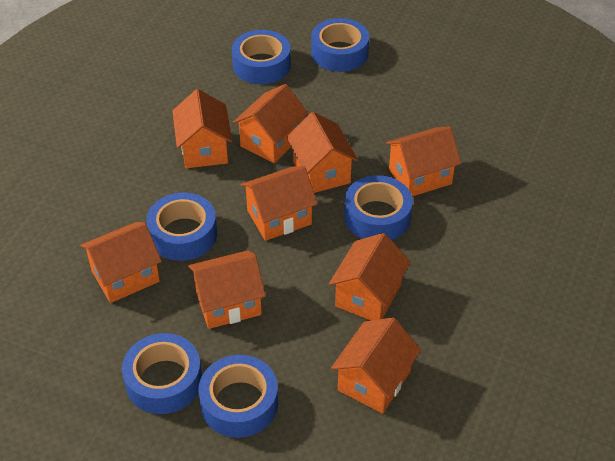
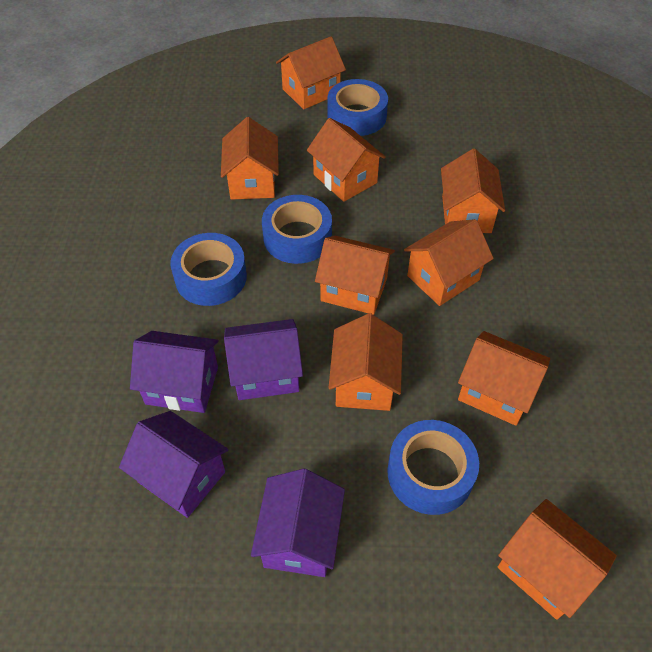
blue tape: 6 -> 4
purple house: 0 -> 4

